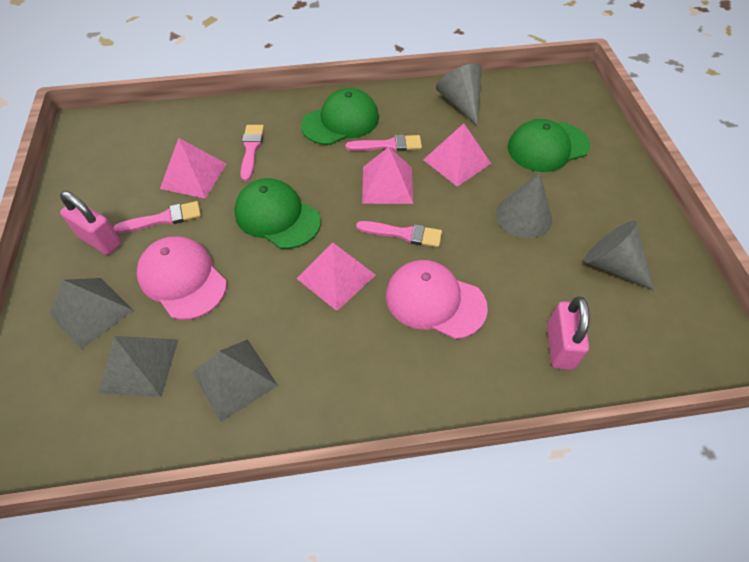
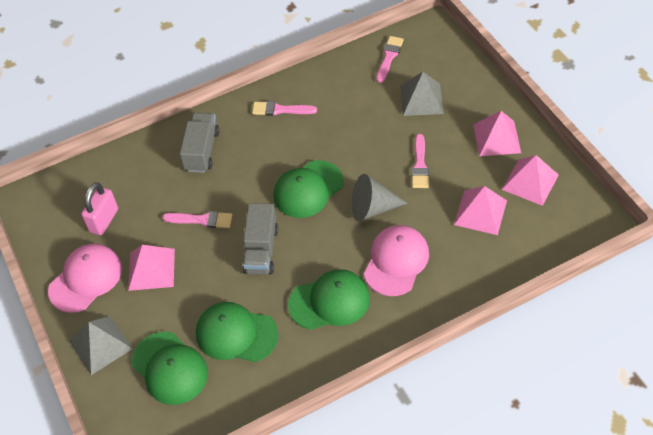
green cap: 3 -> 4
grey cone: 3 -> 1
grey pyramid: 3 -> 2
grey truck: 0 -> 2
pink padlock: 2 -> 1

